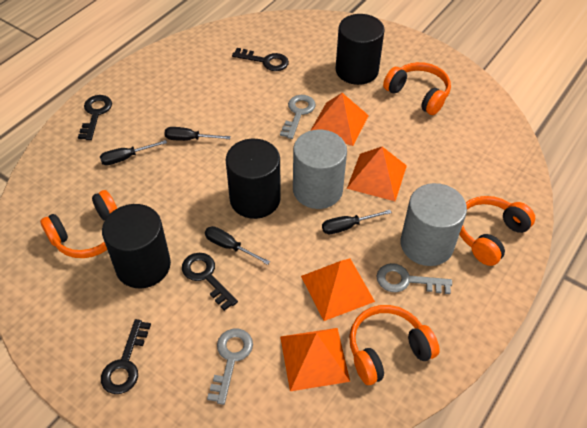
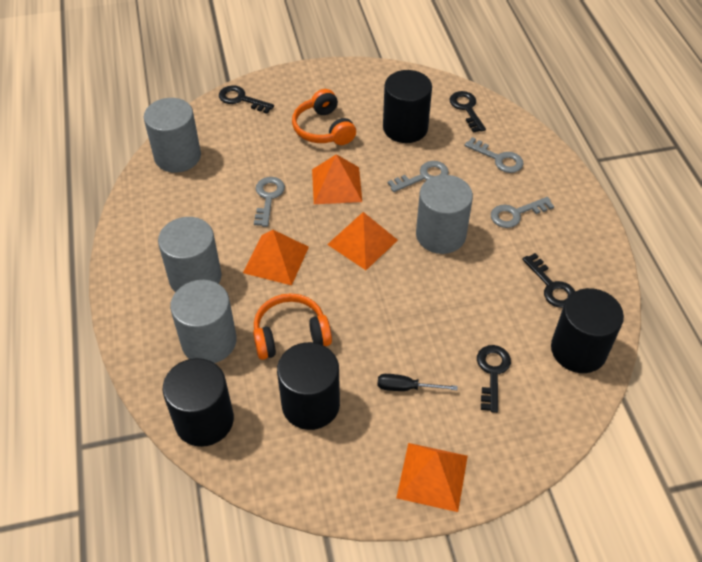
black cylinder: 3 -> 4
black screwdriver: 4 -> 1
grey cylinder: 2 -> 4
grey key: 3 -> 4
orange headphones: 4 -> 2

